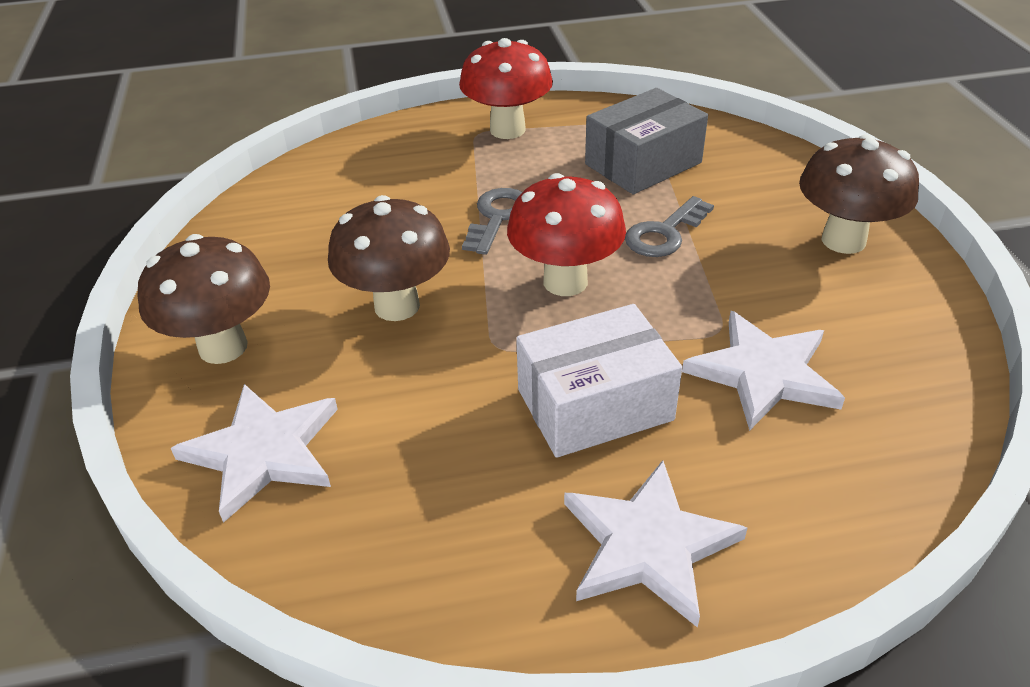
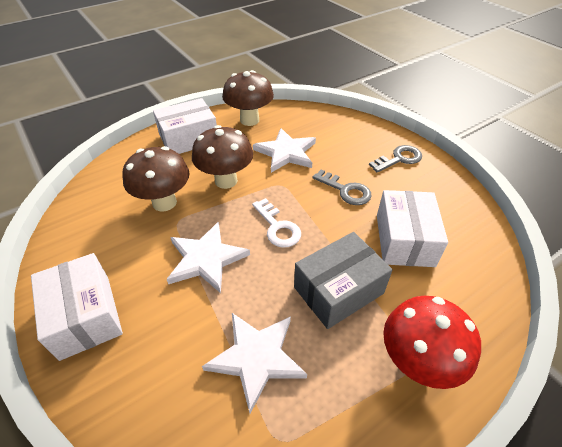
red mushroom: 2 -> 1
white box: 1 -> 3
white key: 0 -> 1

